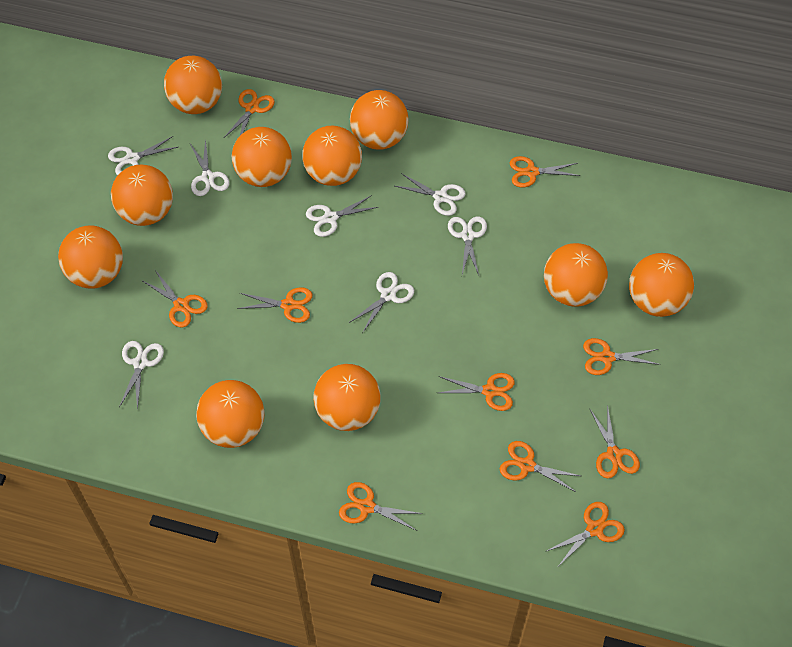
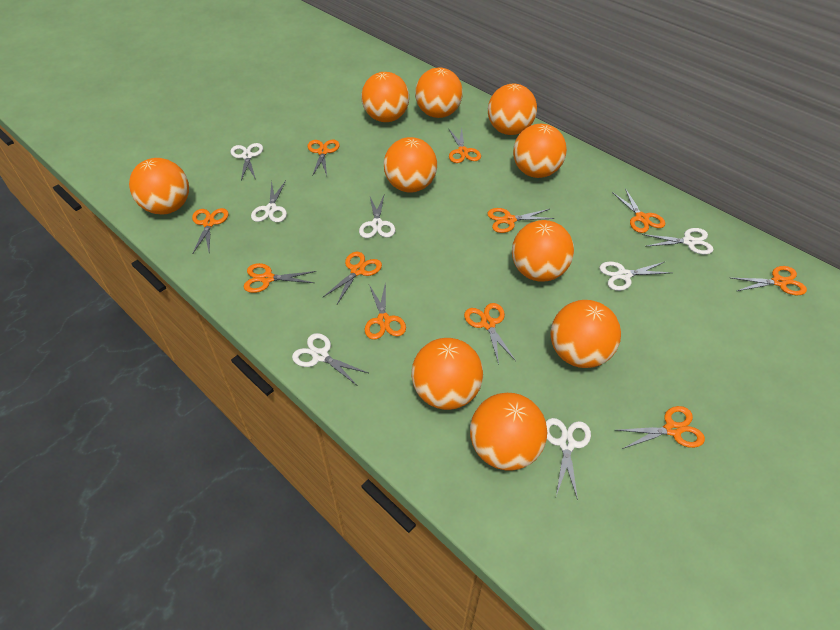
orange scissors: 10 -> 11

